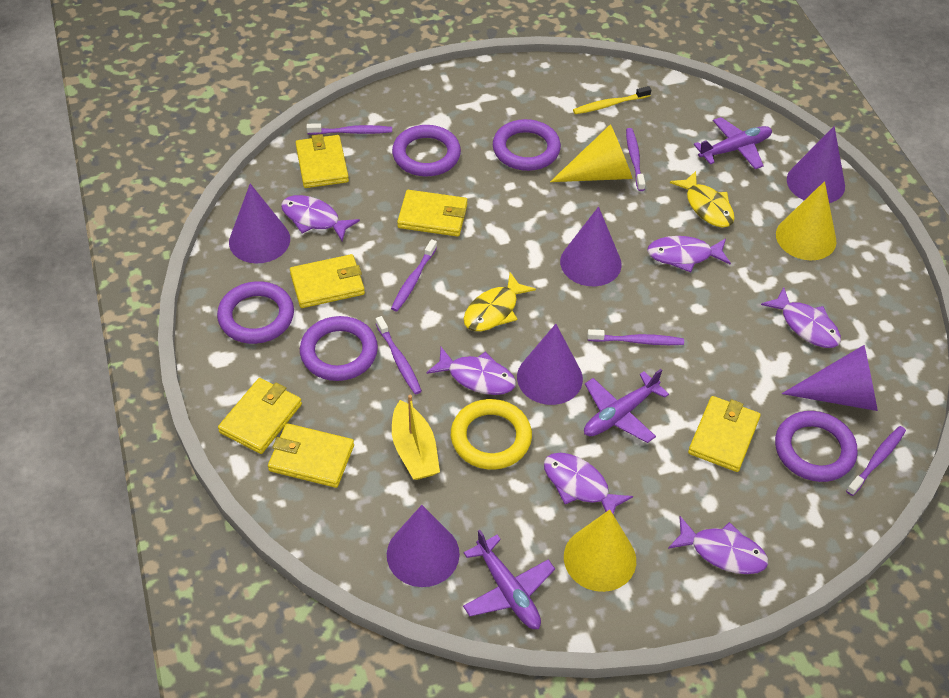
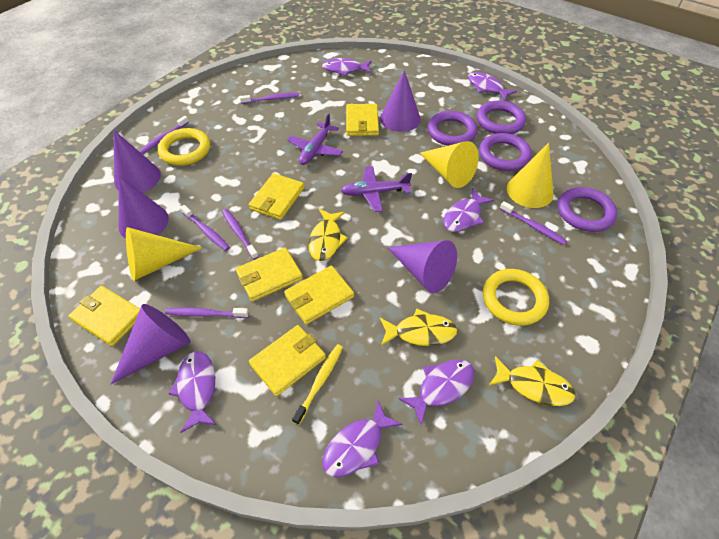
purple cone: 6 -> 5
purple plane: 3 -> 2
purple ring: 5 -> 4
yellow boat: 1 -> 0
yellow fish: 2 -> 3
yellow ring: 1 -> 2

